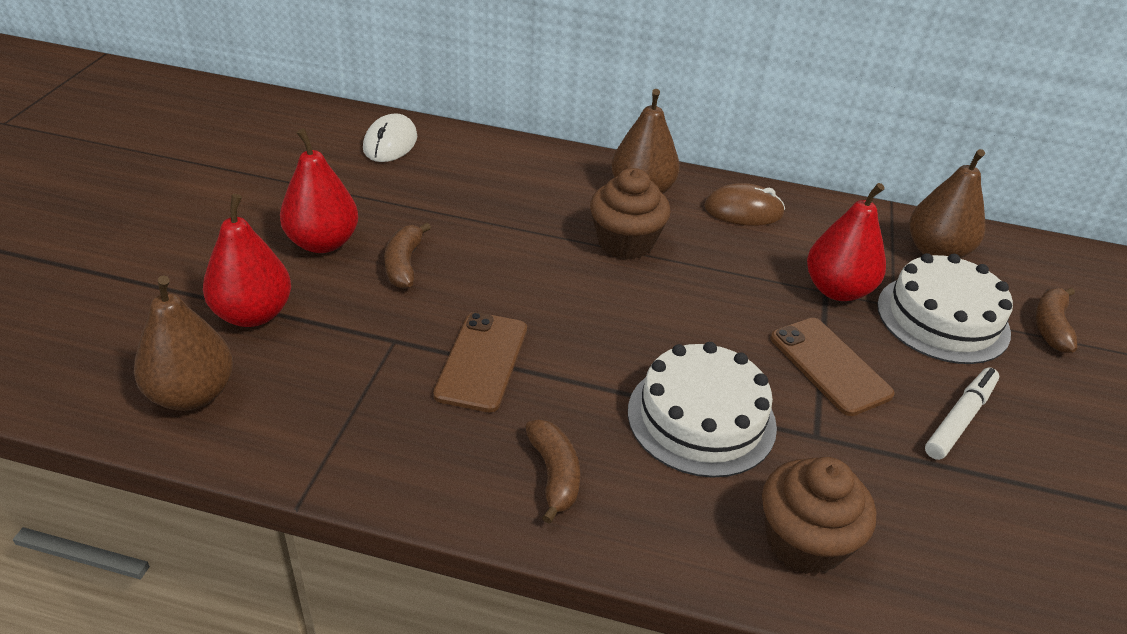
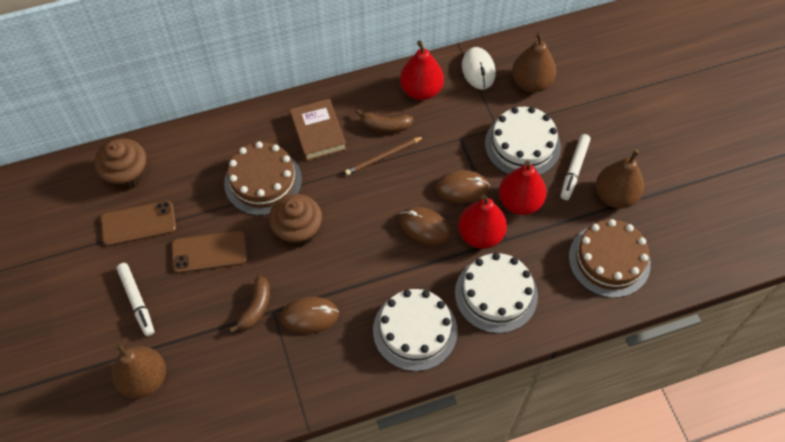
brown banana: 3 -> 2
brown book: 0 -> 1
brown cake: 0 -> 2
brown mouse: 1 -> 3
brown pencil: 0 -> 1
white cake: 2 -> 3
white marker: 1 -> 2

